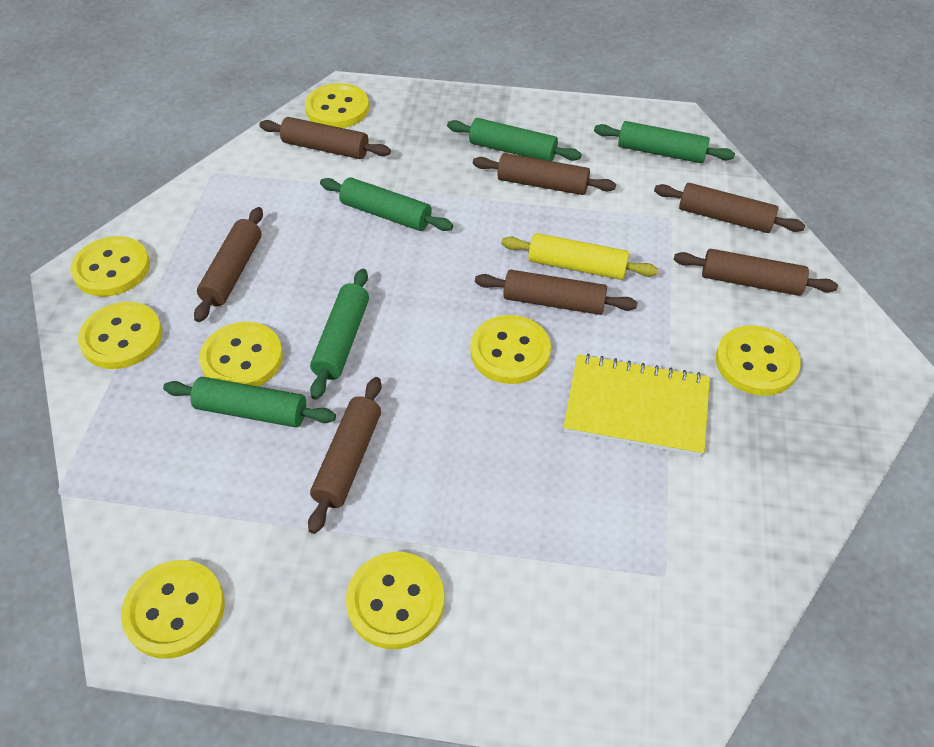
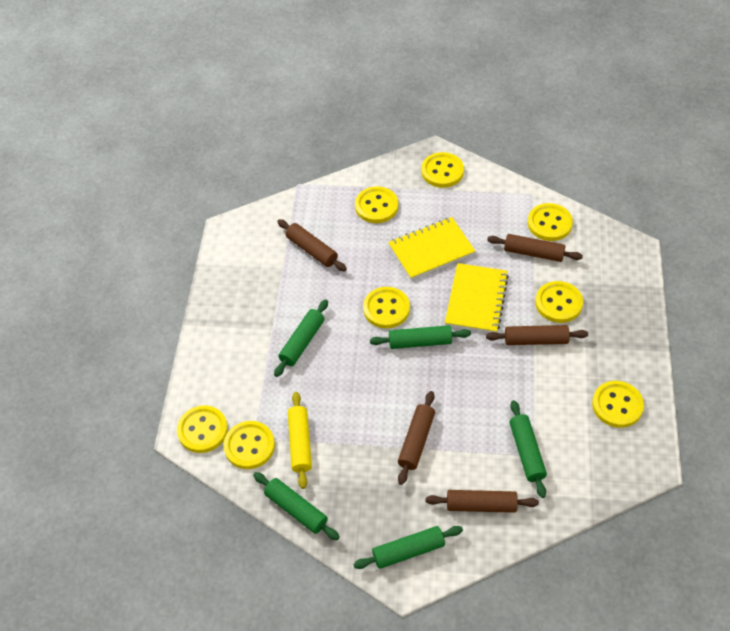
brown rolling pin: 7 -> 5
yellow notebook: 1 -> 2

